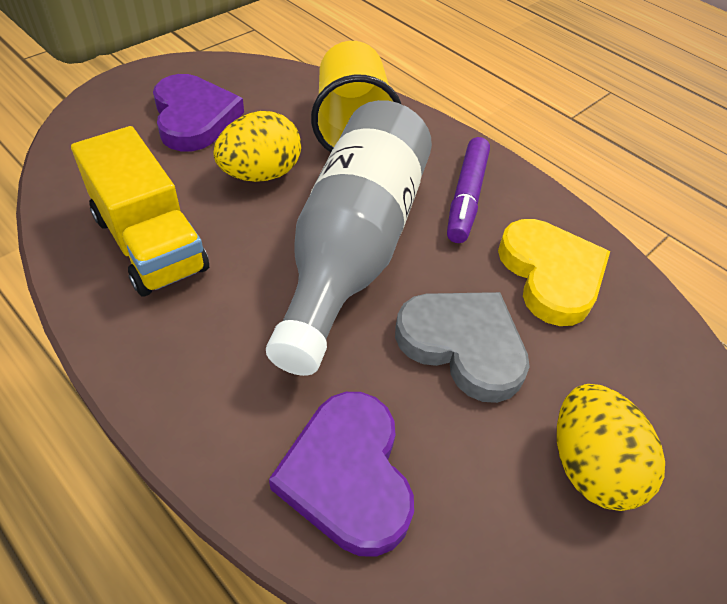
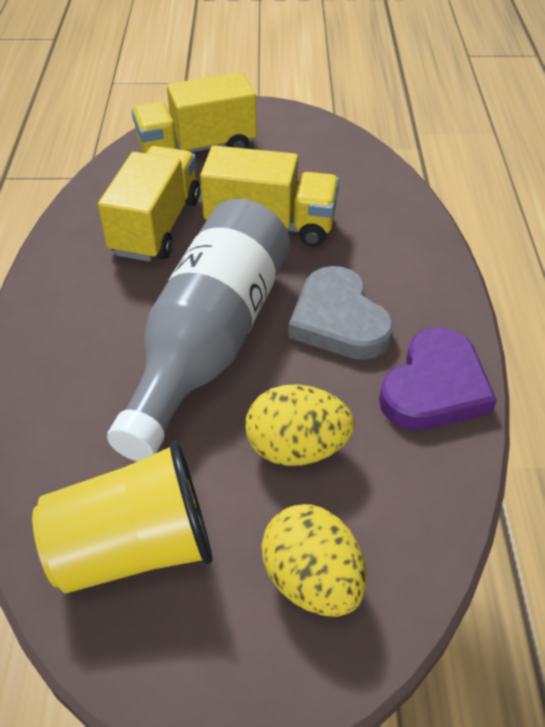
purple heart: 2 -> 1
purple marker: 1 -> 0
yellow heart: 1 -> 0
yellow truck: 1 -> 3

